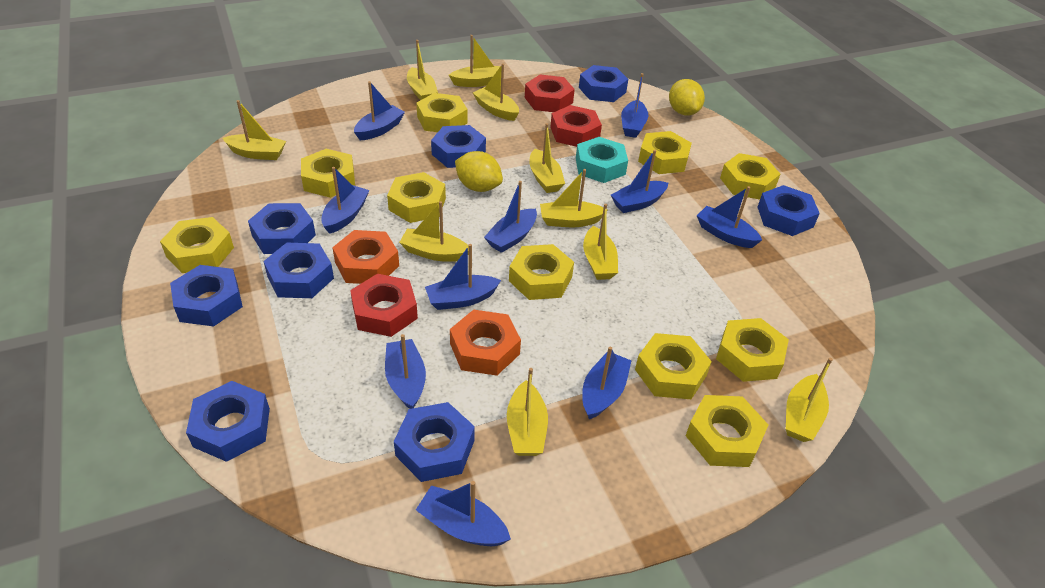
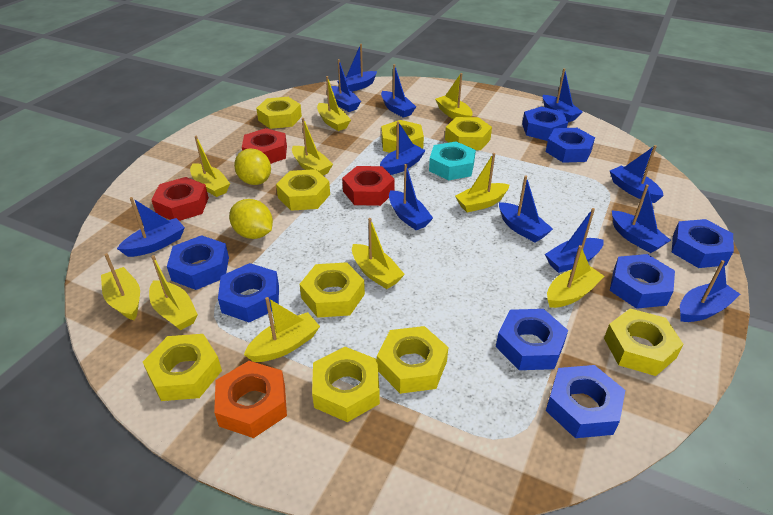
blue boat: 10 -> 12
orange nut: 2 -> 1
yellow nut: 10 -> 9

